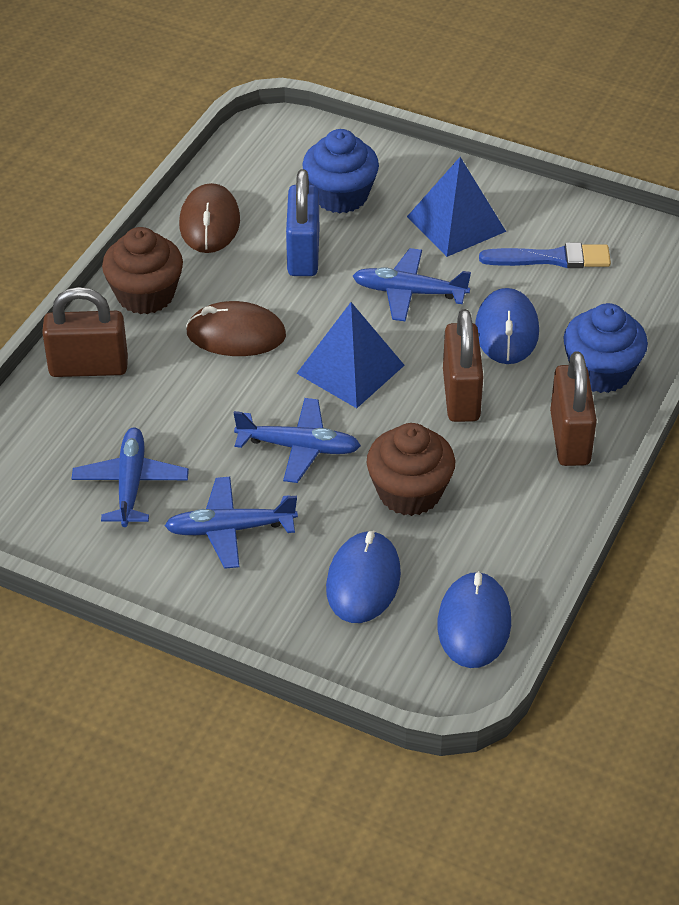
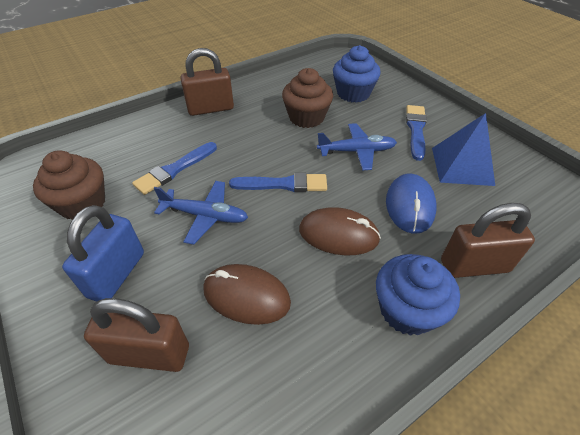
blue brush: 1 -> 3
blue mouse: 3 -> 1
blue plane: 4 -> 2
blue pyramid: 2 -> 1

